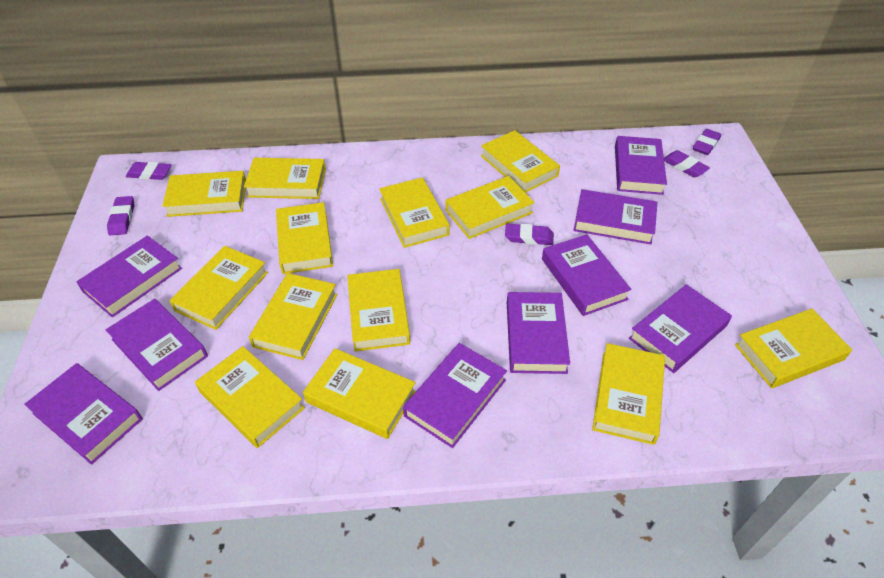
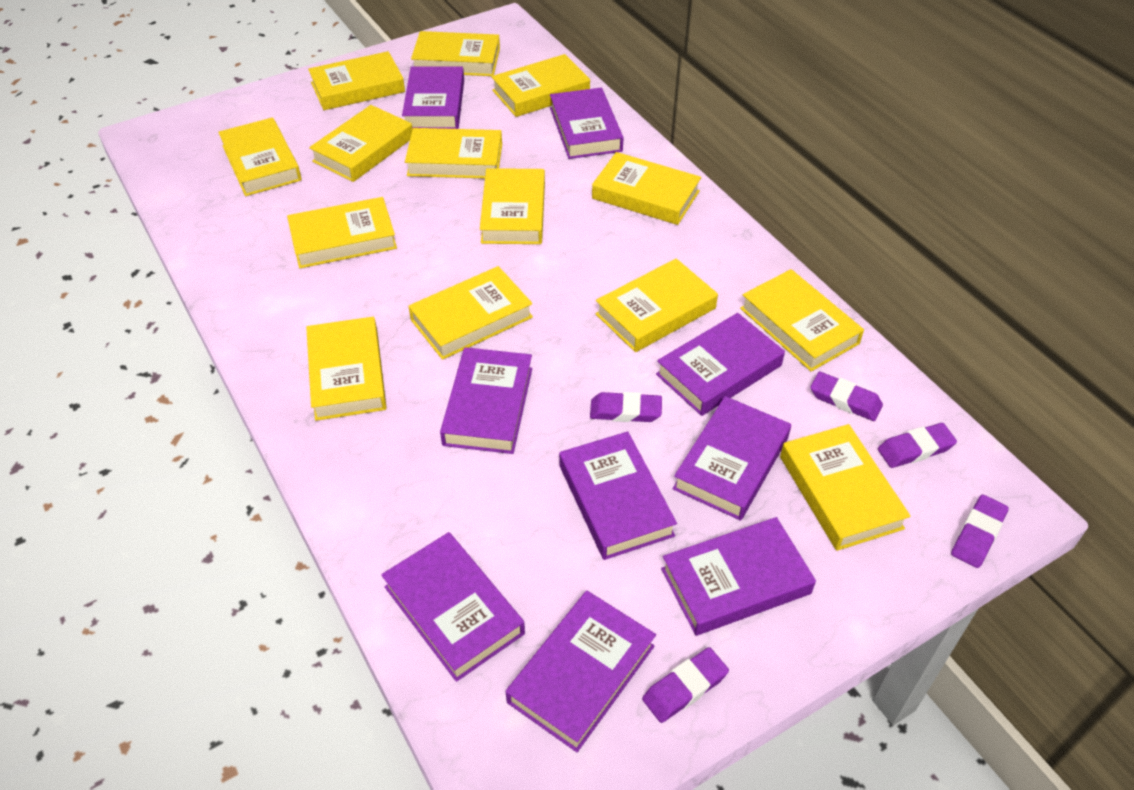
yellow book: 13 -> 14

